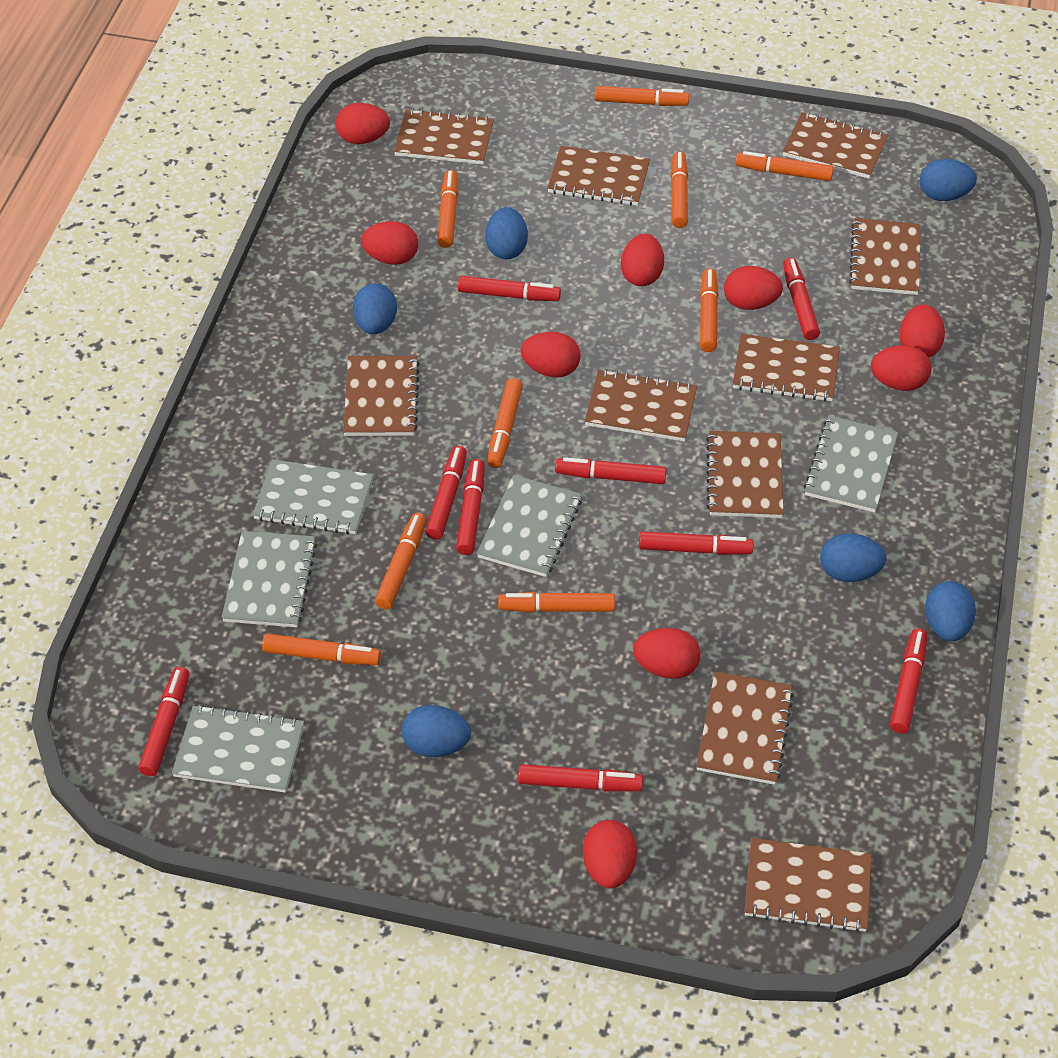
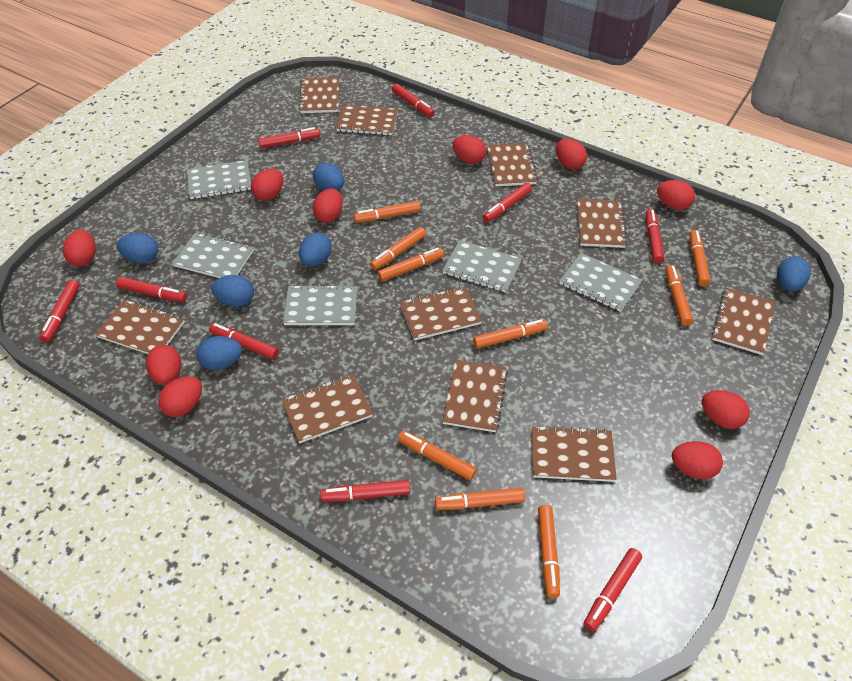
red egg: 9 -> 10

